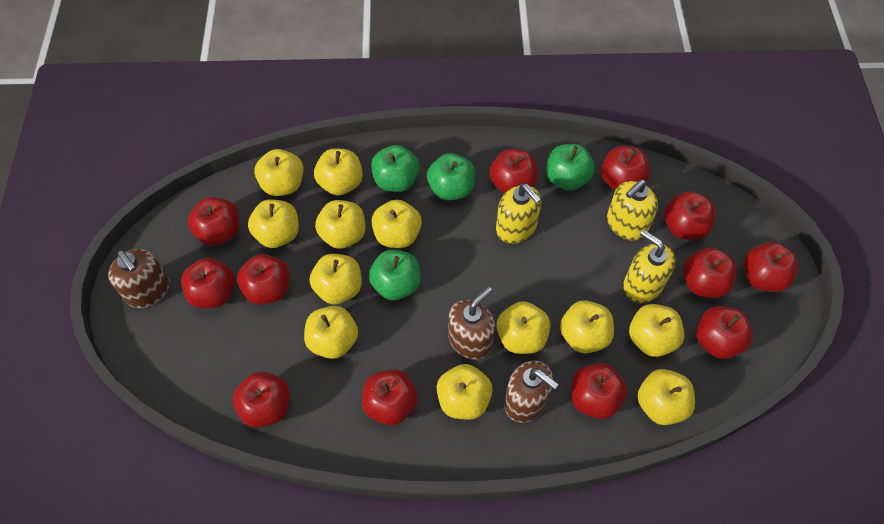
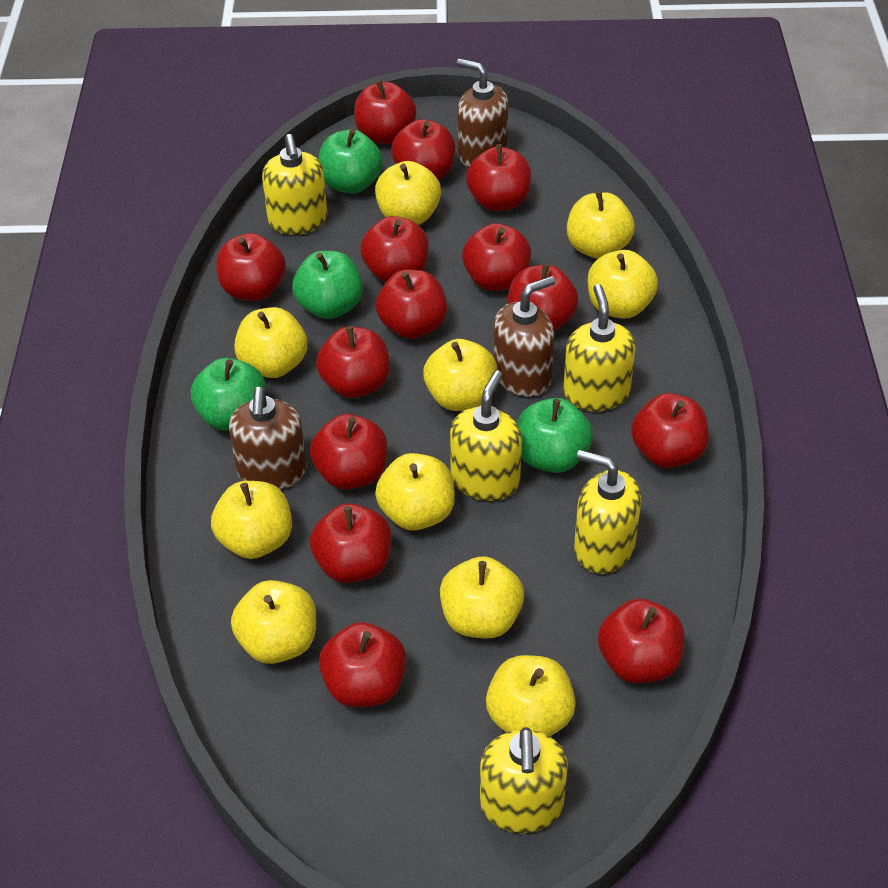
red apple: 12 -> 14
yellow apple: 12 -> 10
yellow soap dispenser: 3 -> 5

